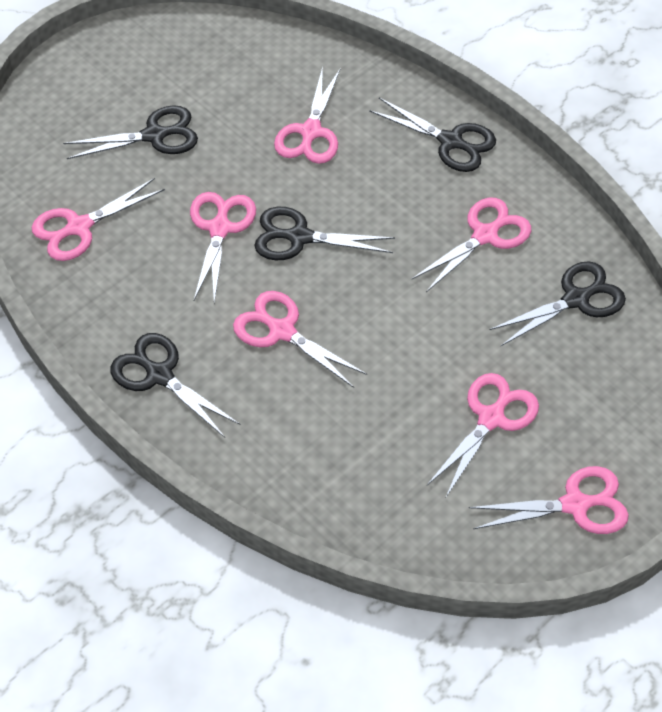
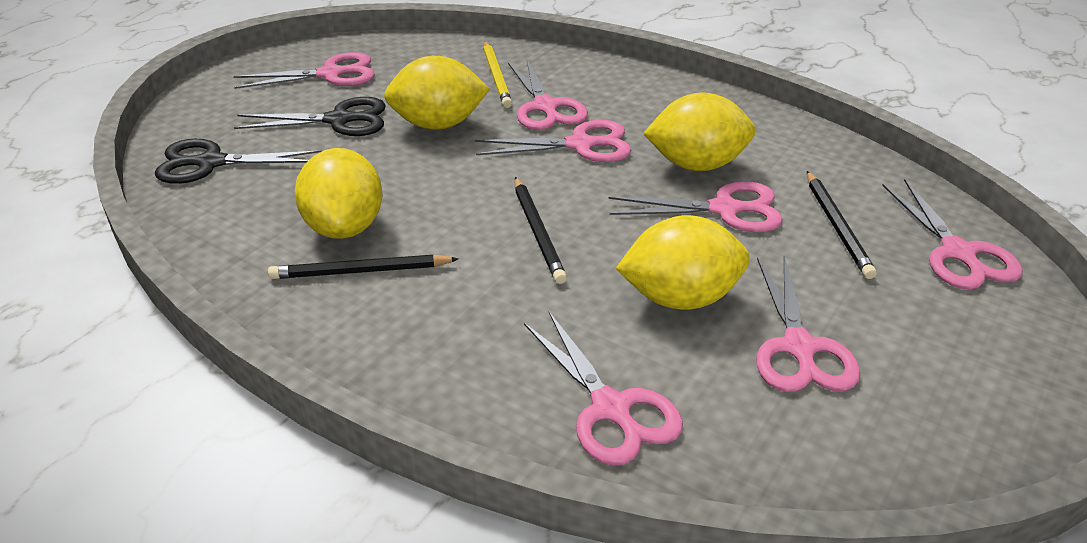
black pencil: 0 -> 3
black scissors: 5 -> 2
yellow lemon: 0 -> 4
yellow pencil: 0 -> 1

